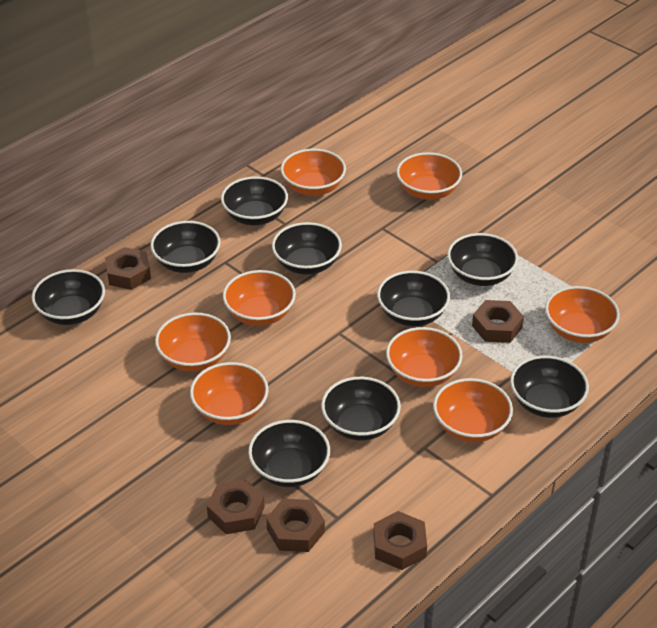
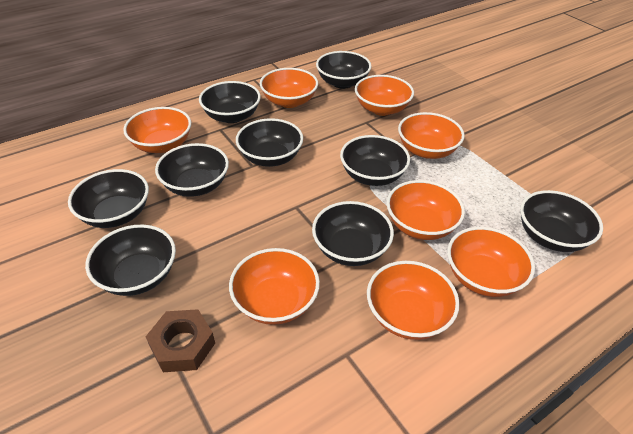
brown nut: 5 -> 1

